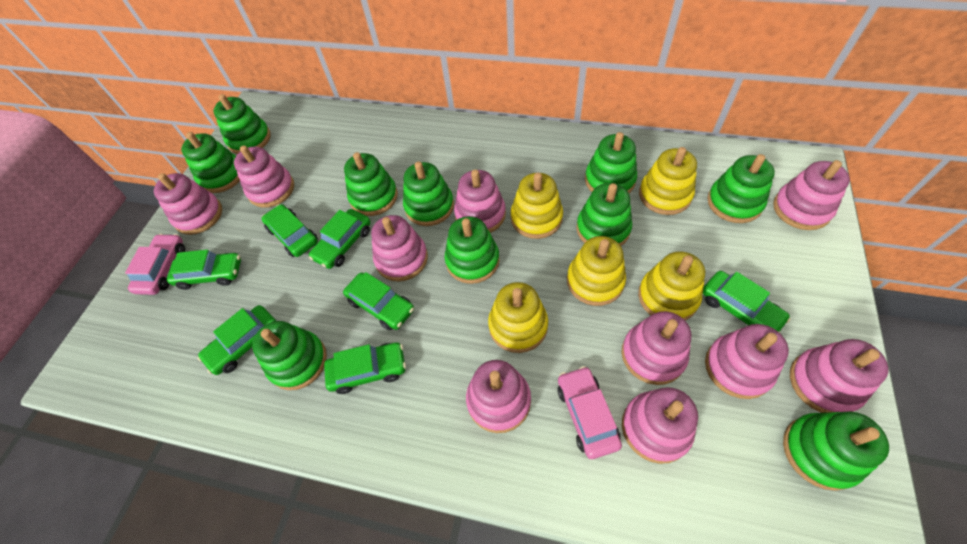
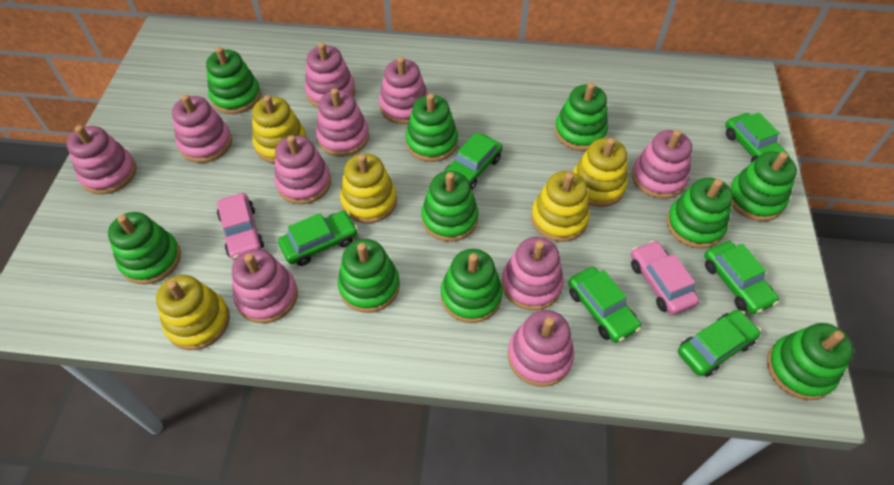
green car: 7 -> 6

